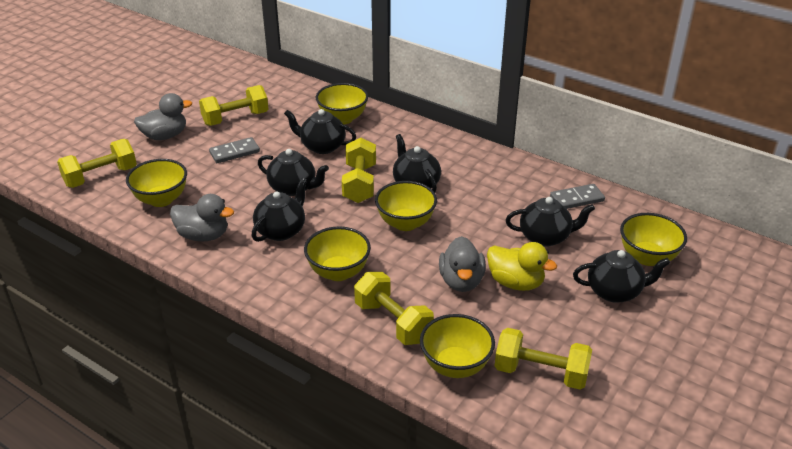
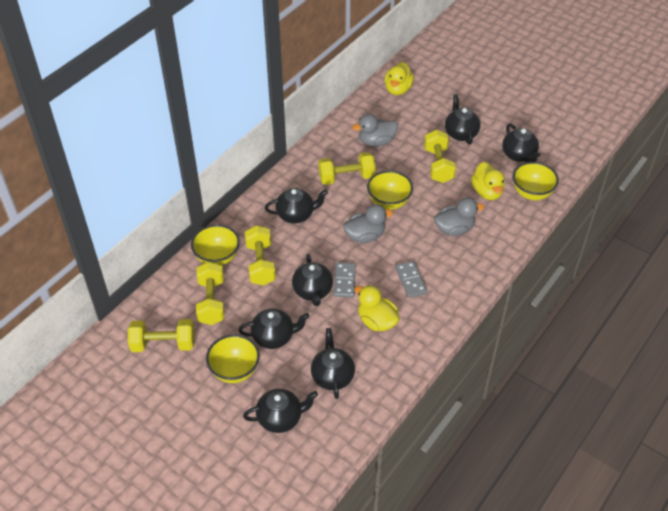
black teapot: 6 -> 7
yellow bowl: 6 -> 4
yellow duck: 1 -> 3

